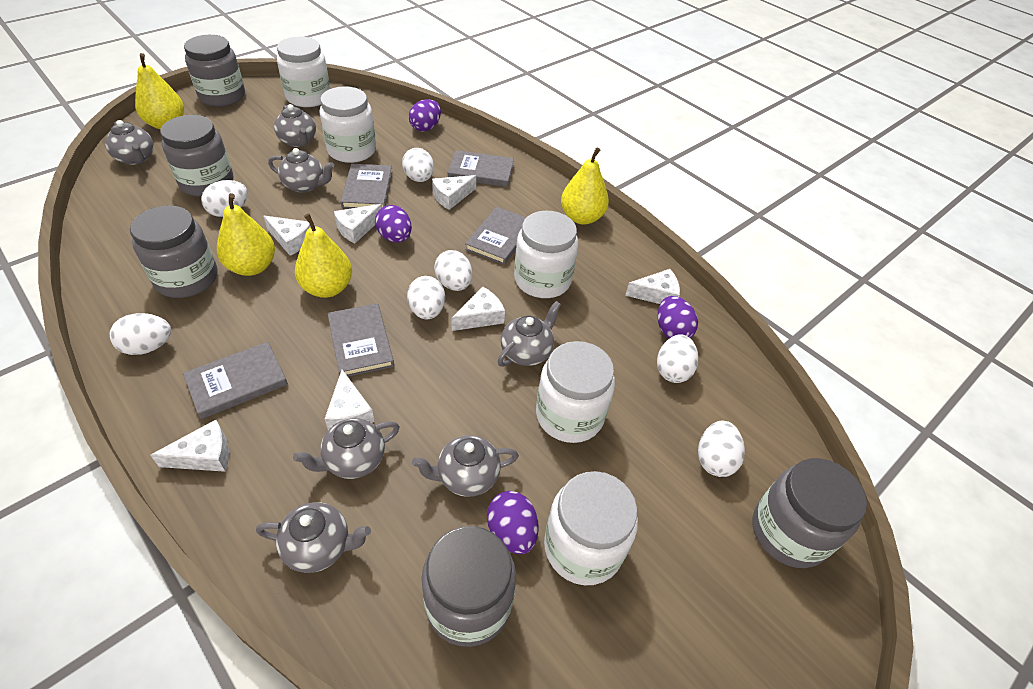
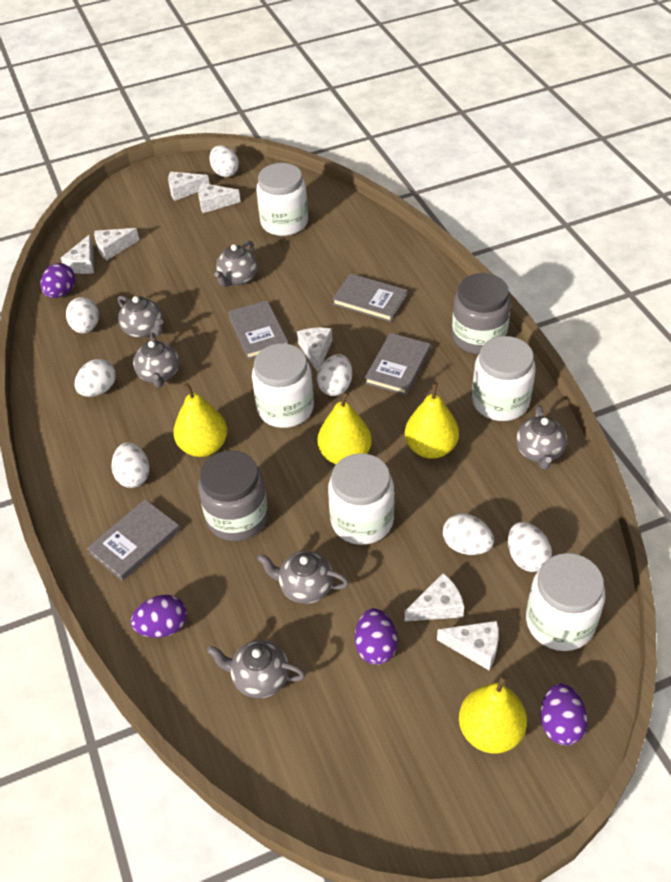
grey book: 5 -> 4
grey jar: 5 -> 2
grey teapot: 7 -> 6

